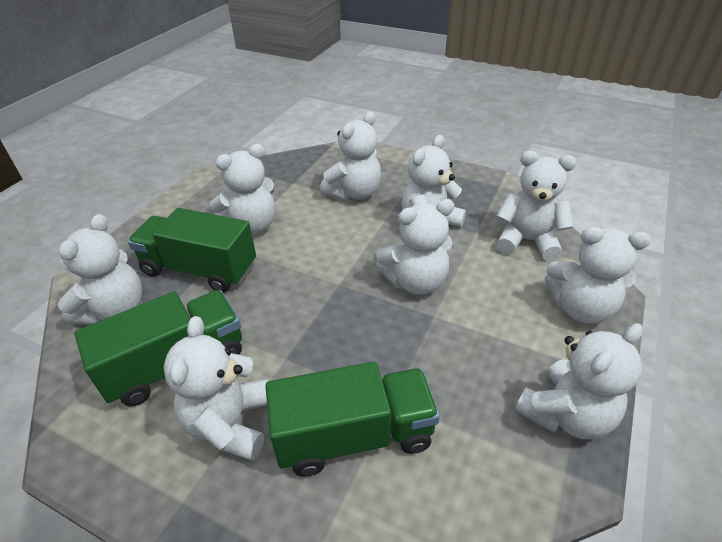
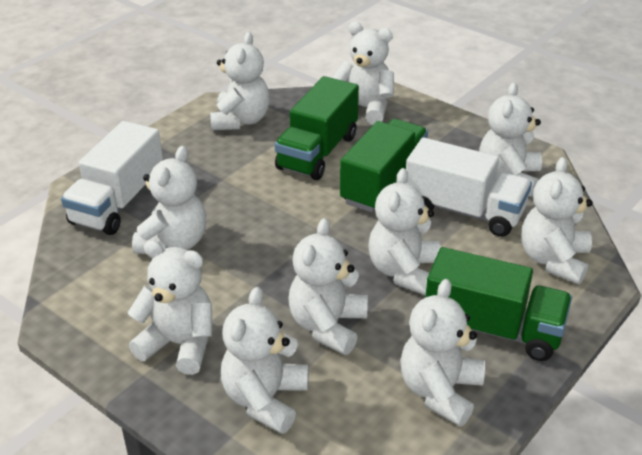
white teddy bear: 9 -> 10
white truck: 0 -> 2

